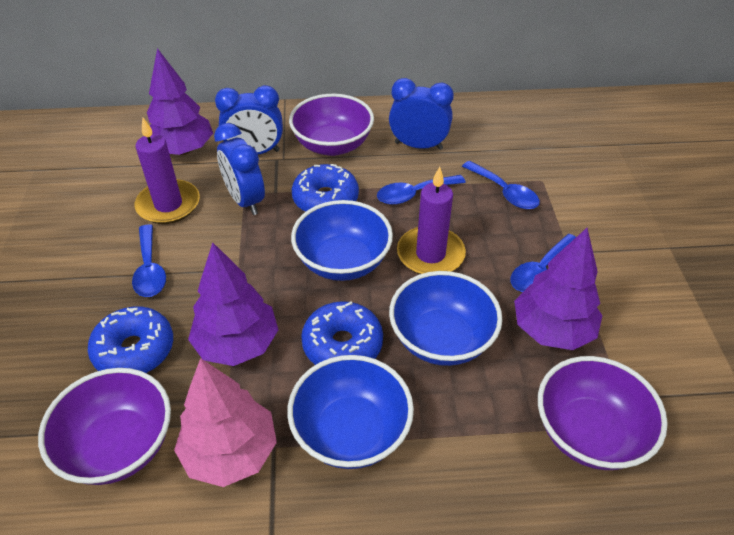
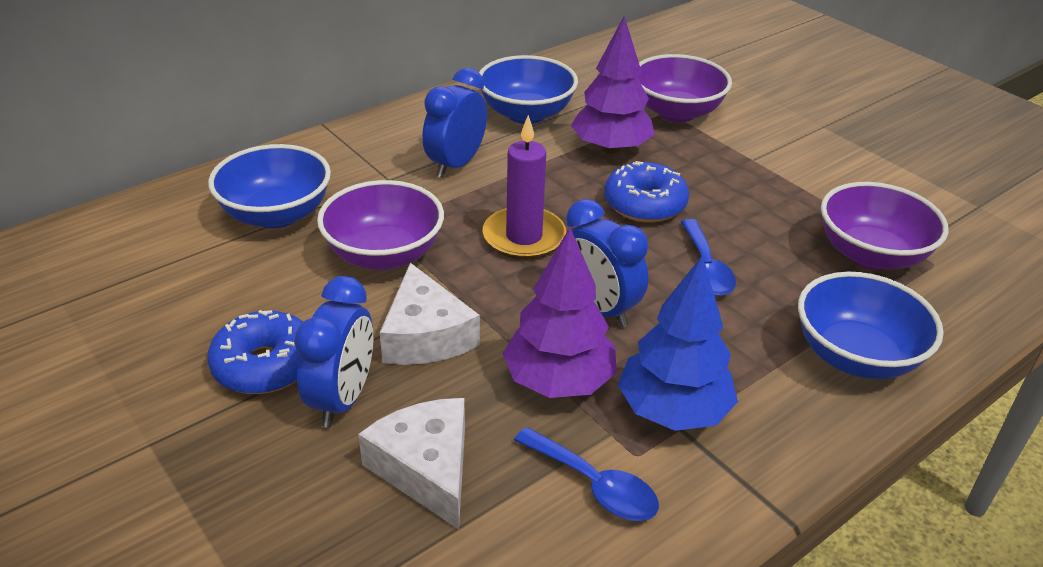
blue donut: 3 -> 2
blue spoon: 4 -> 2
blue tree: 0 -> 1
pink tree: 1 -> 0
purple candle: 2 -> 1
purple tree: 3 -> 2
white cheese: 0 -> 2

